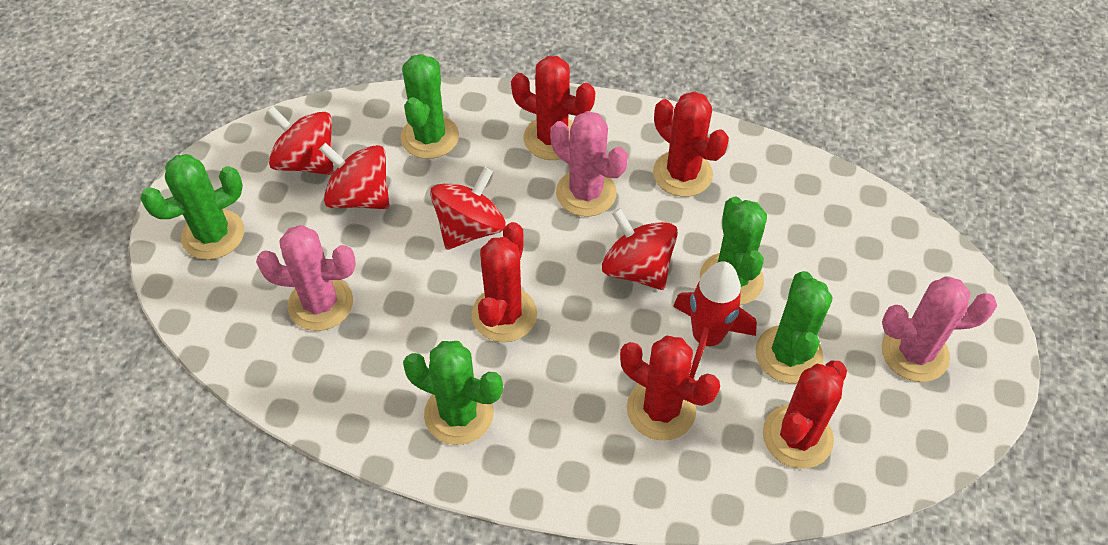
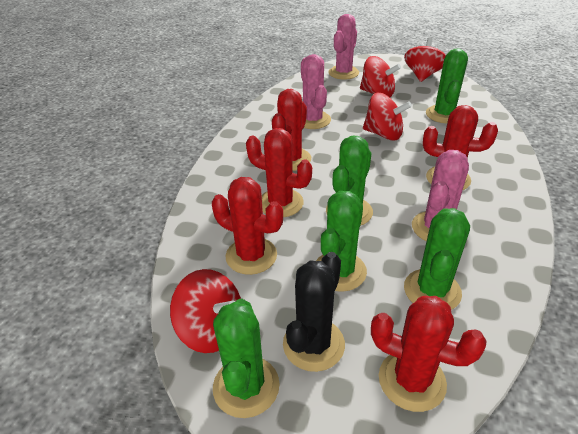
black cactus: 0 -> 1
red rocket: 1 -> 0

